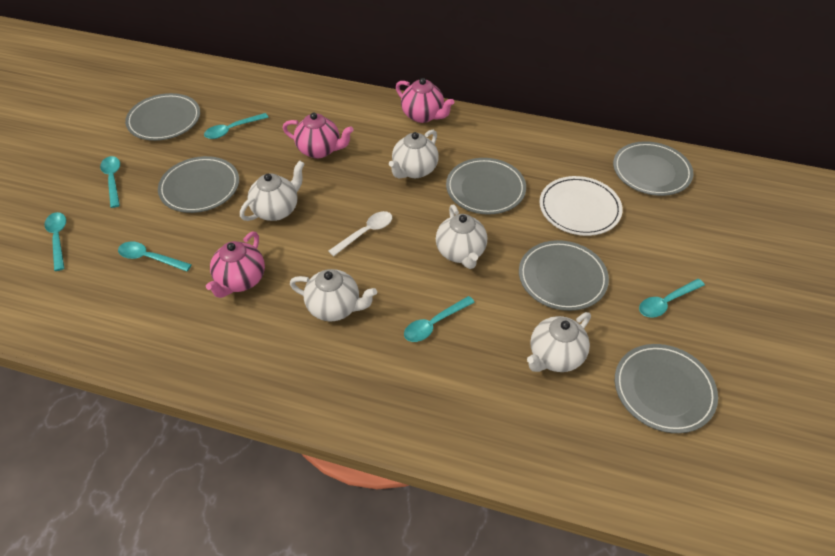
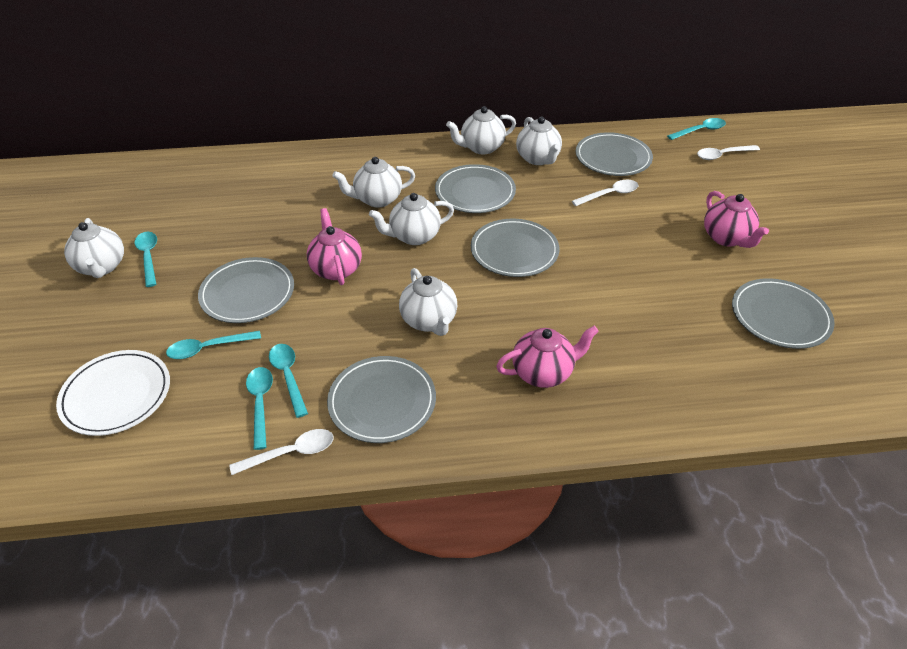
turquoise spoon: 6 -> 5
white spoon: 1 -> 3
white teapot: 5 -> 6

